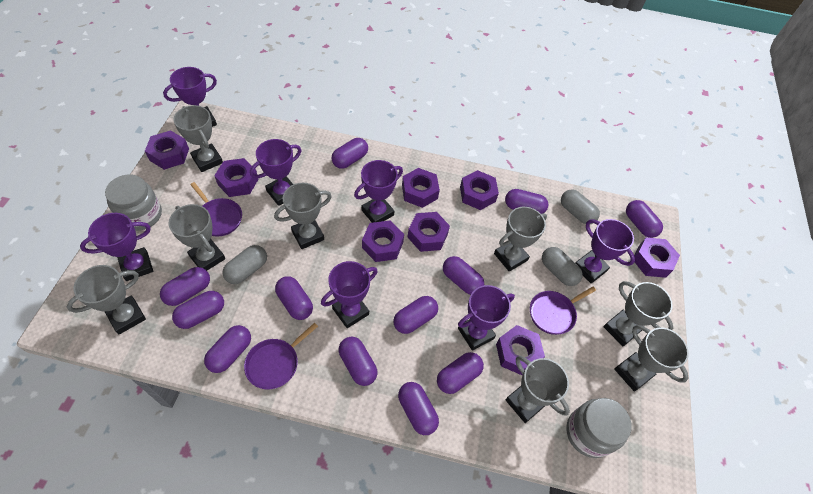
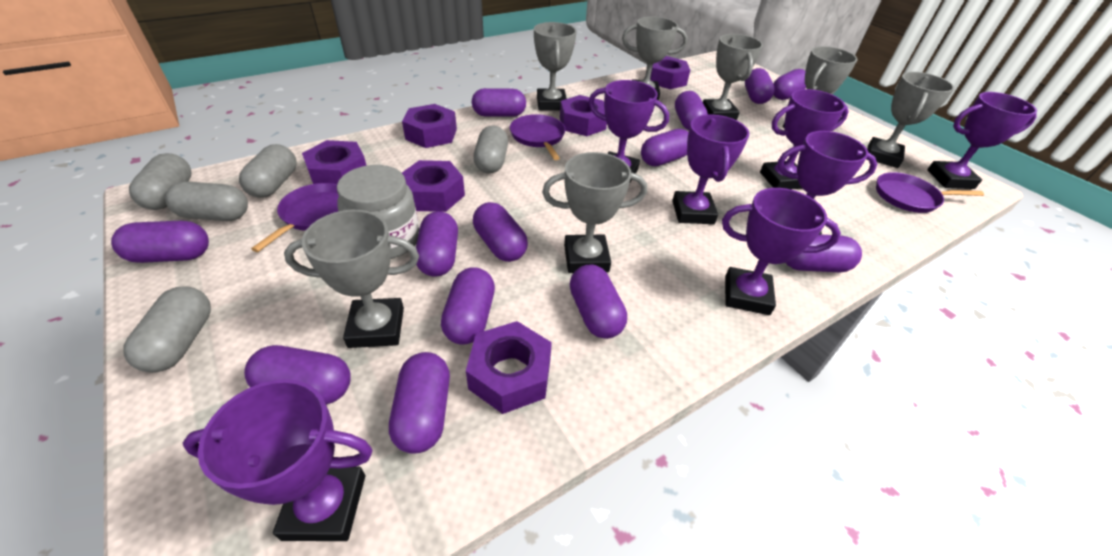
grey capsule: 3 -> 5
grey jar: 2 -> 1
grey trophy: 8 -> 7
purple capsule: 12 -> 13
purple nut: 8 -> 6

